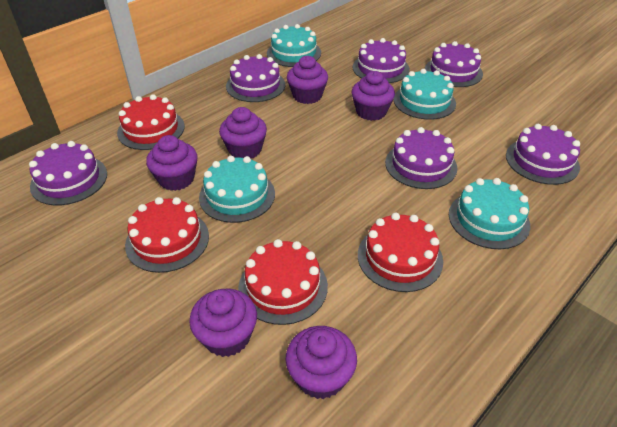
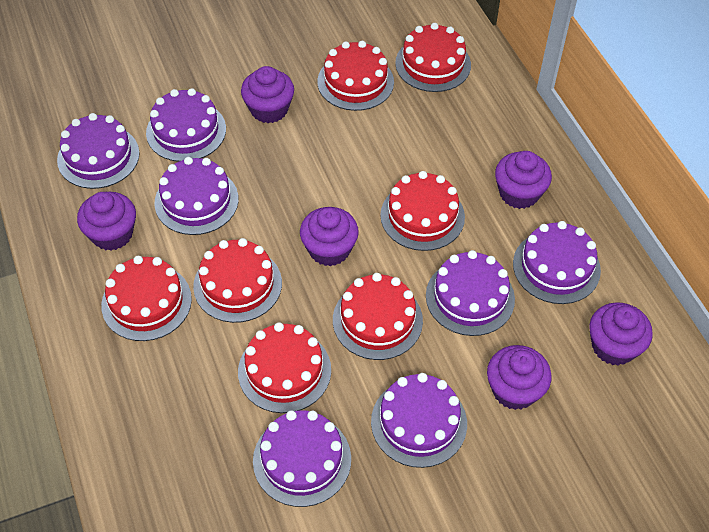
purple cake: 6 -> 7
red cake: 4 -> 7
turquoise cake: 4 -> 0

